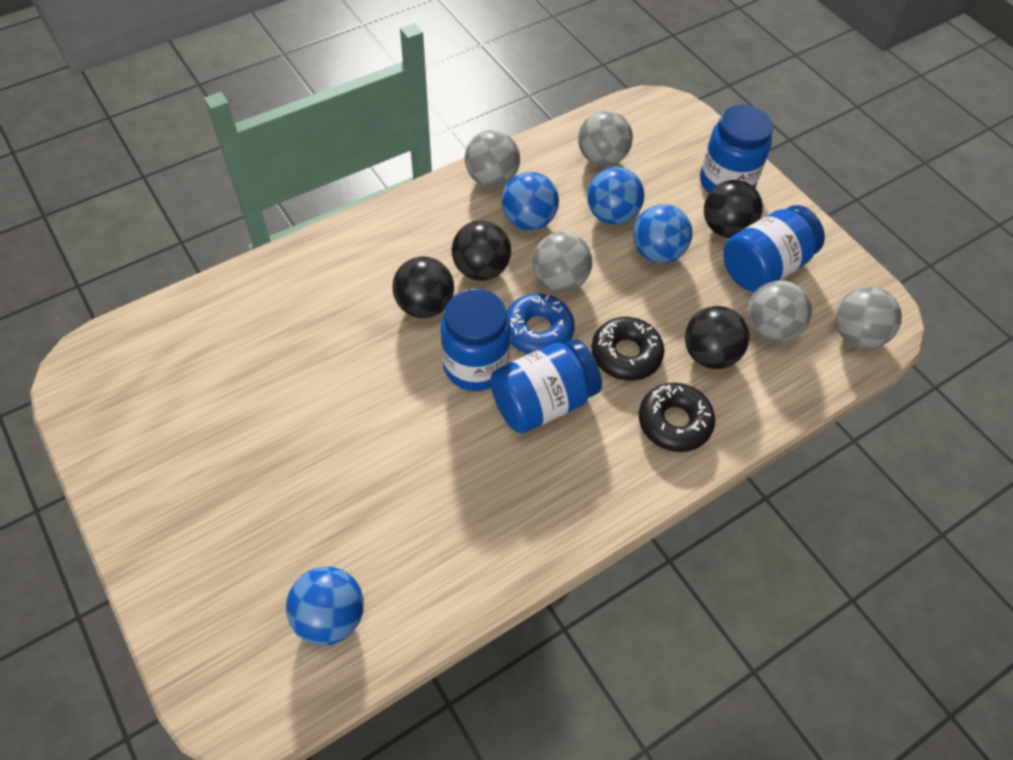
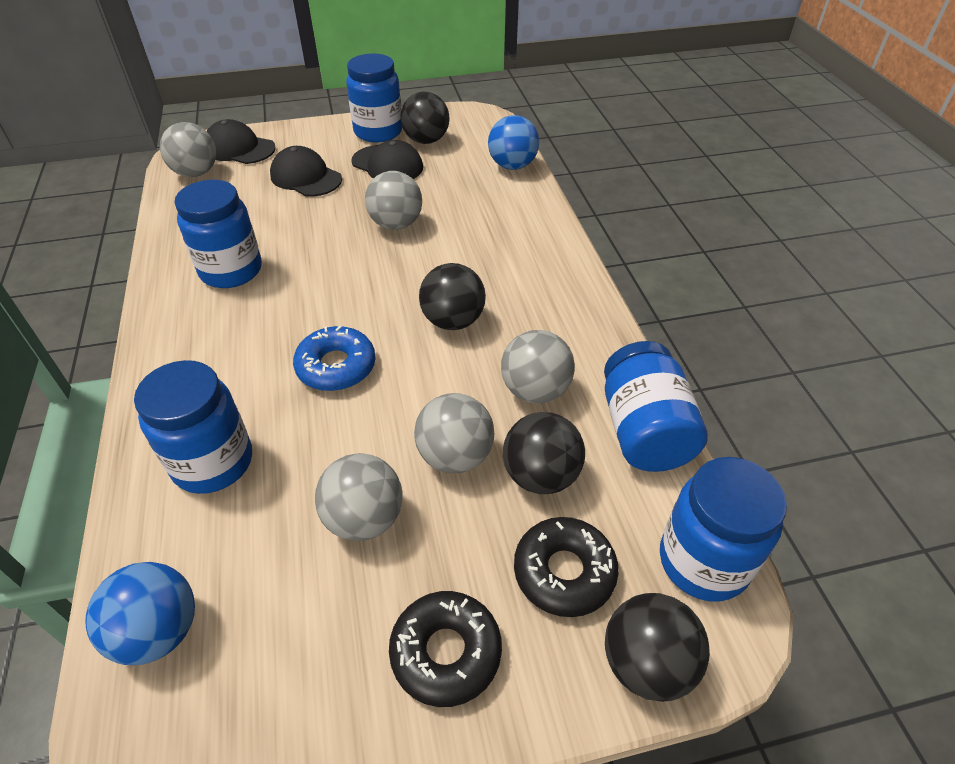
black cap: 0 -> 3
blue ball: 4 -> 2
blue jar: 4 -> 5

